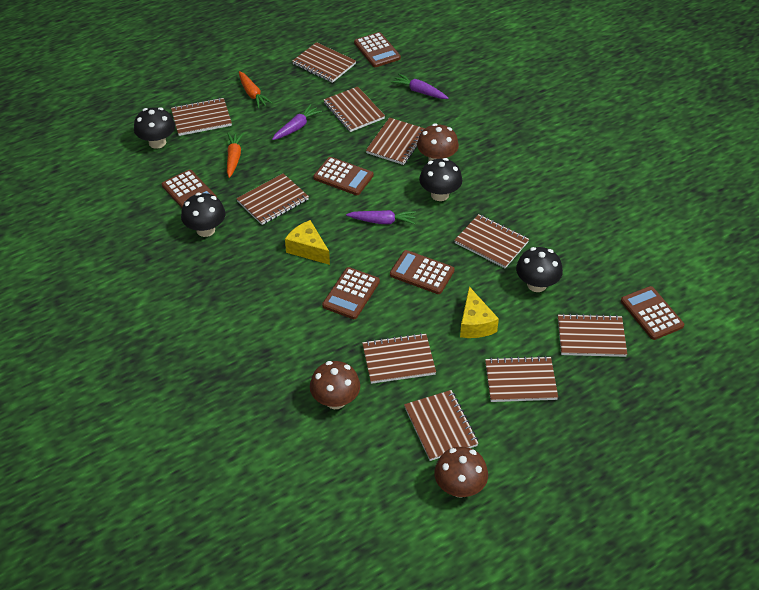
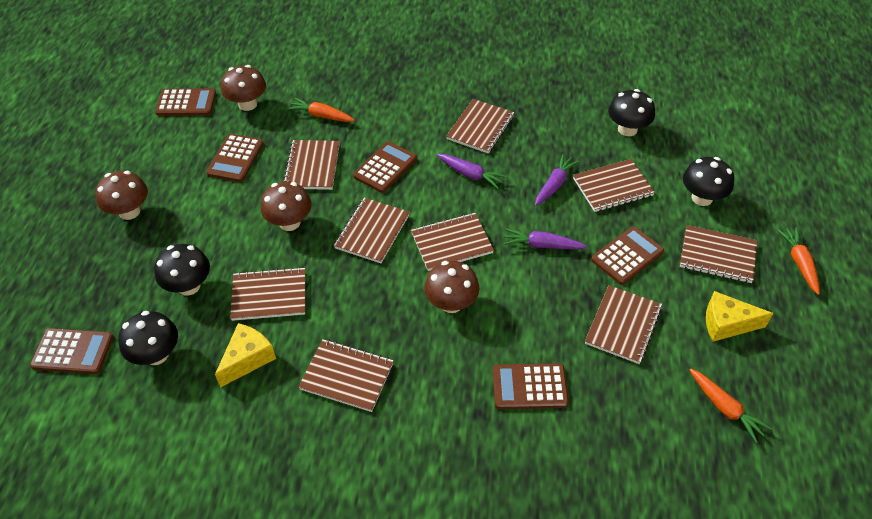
brown mushroom: 3 -> 4
brown notebook: 10 -> 9
orange carrot: 2 -> 3

